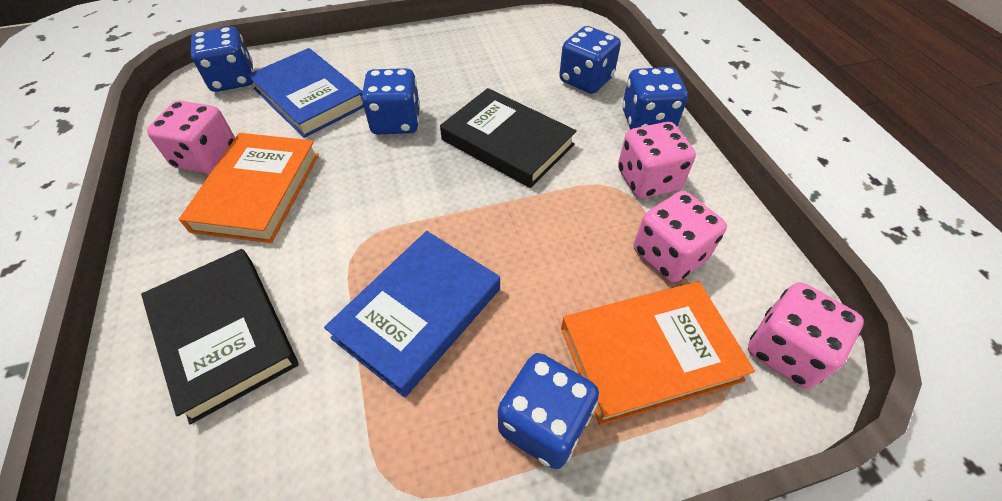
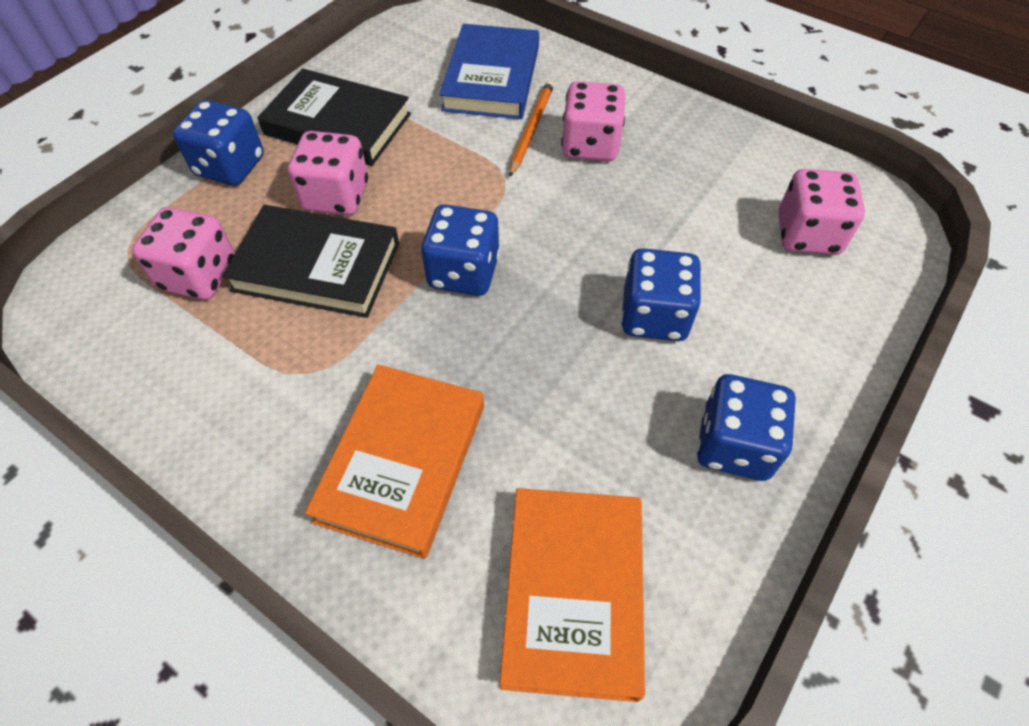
blue book: 2 -> 1
blue dice: 5 -> 4
orange pencil: 0 -> 1

